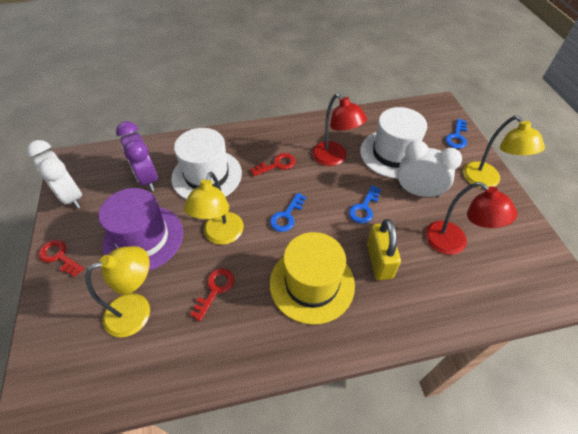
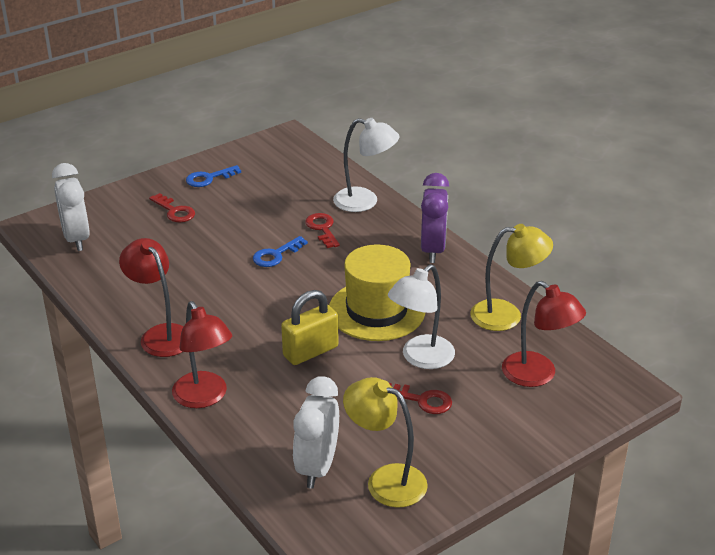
blue key: 3 -> 2
purple hat: 1 -> 0
red lamp: 2 -> 3
white hat: 2 -> 0
white lamp: 0 -> 2
yellow lamp: 3 -> 2

